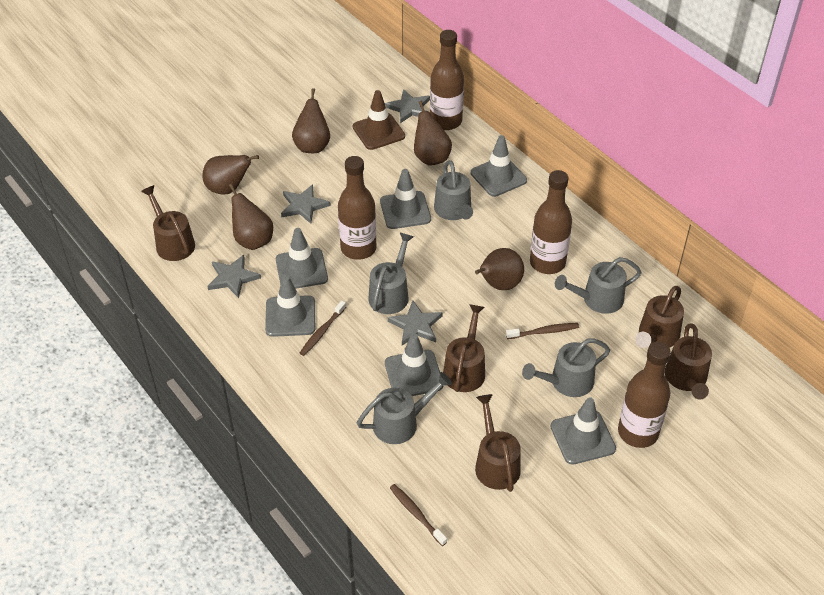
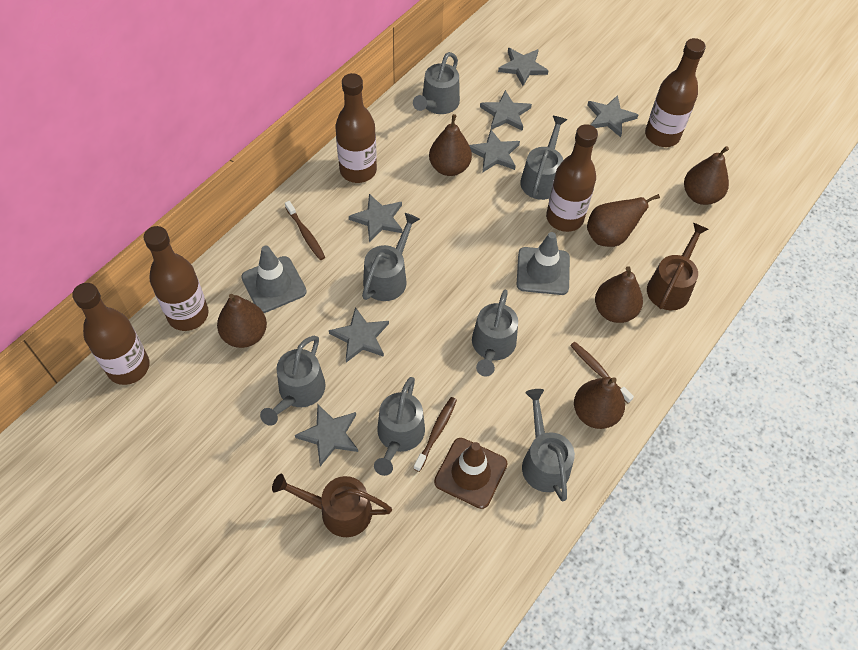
brown bottle: 4 -> 5
brown pear: 5 -> 6
brown watering can: 5 -> 2
grey star: 4 -> 7
grey traffic cone: 6 -> 2
grey watering can: 5 -> 7

